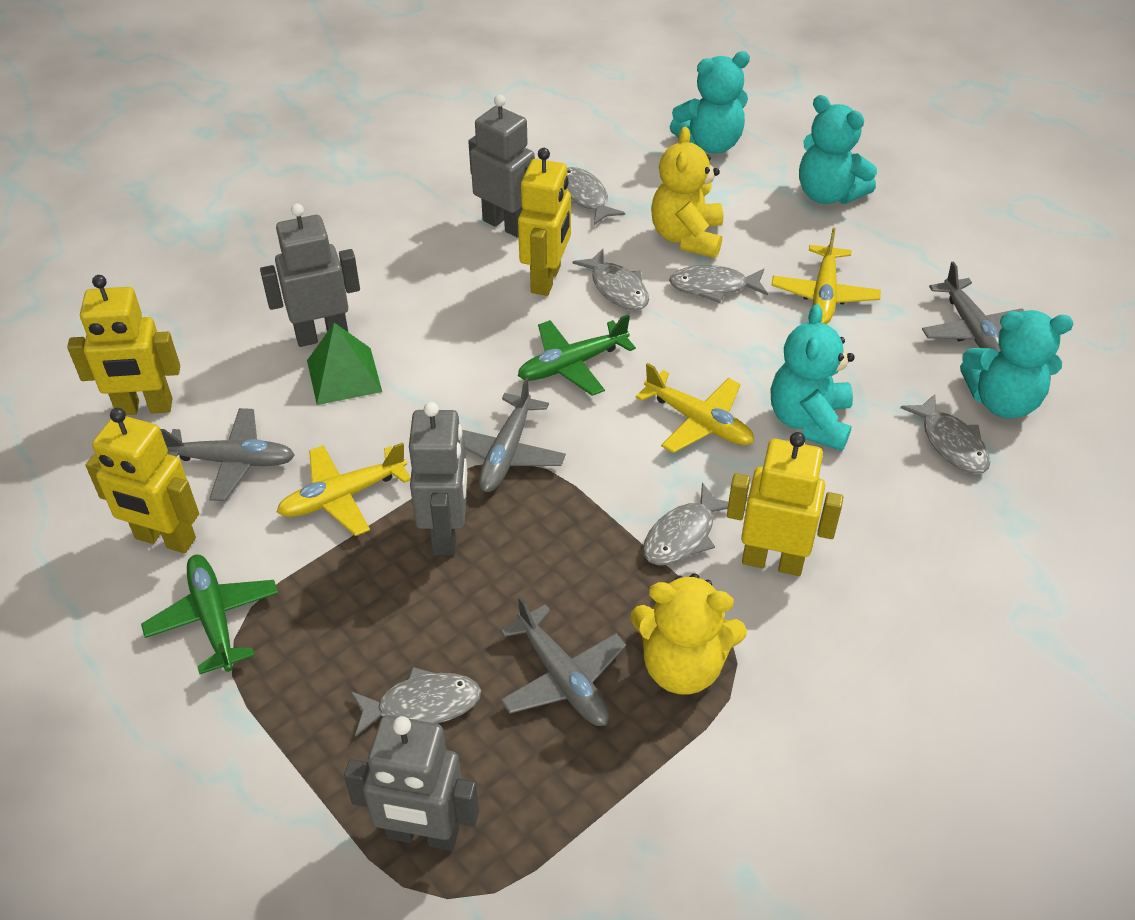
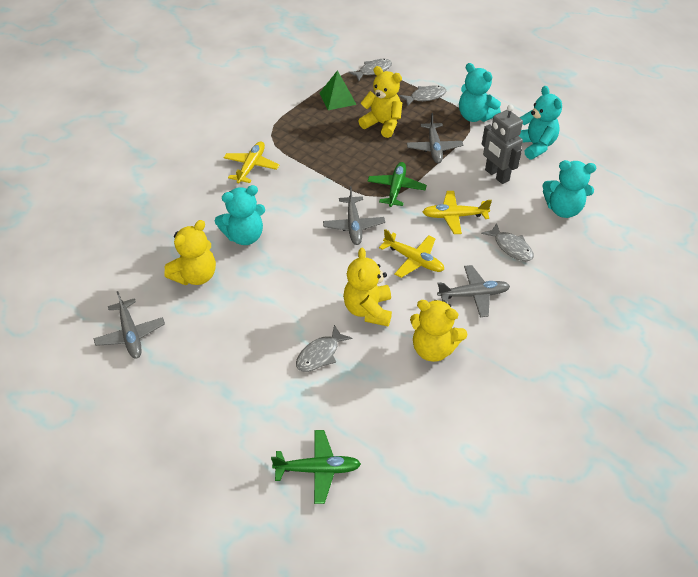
grey fish: 6 -> 4
grey robot: 4 -> 1
yellow robot: 4 -> 0
yellow teddy bear: 2 -> 4

